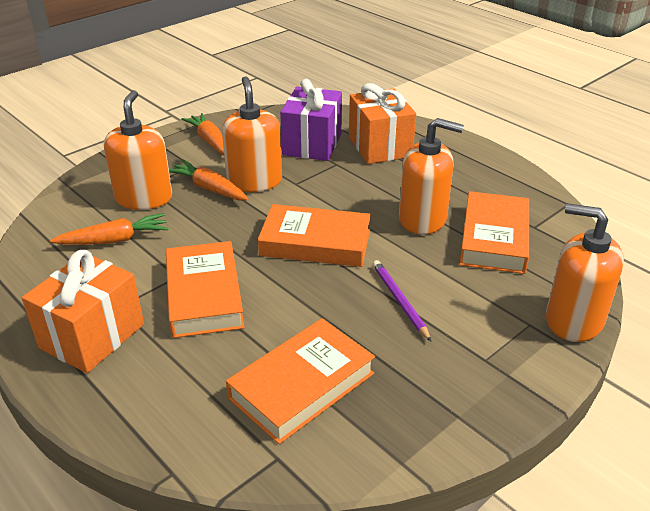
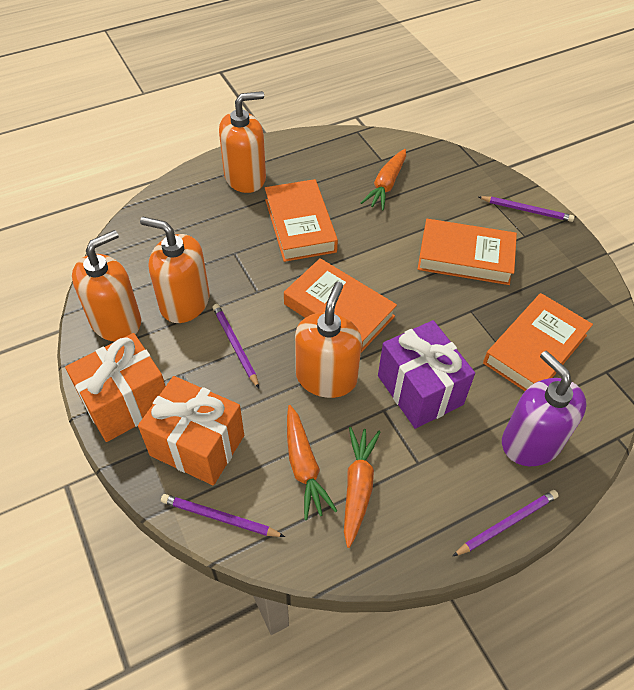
purple pencil: 1 -> 4
purple soap dispenser: 0 -> 1

